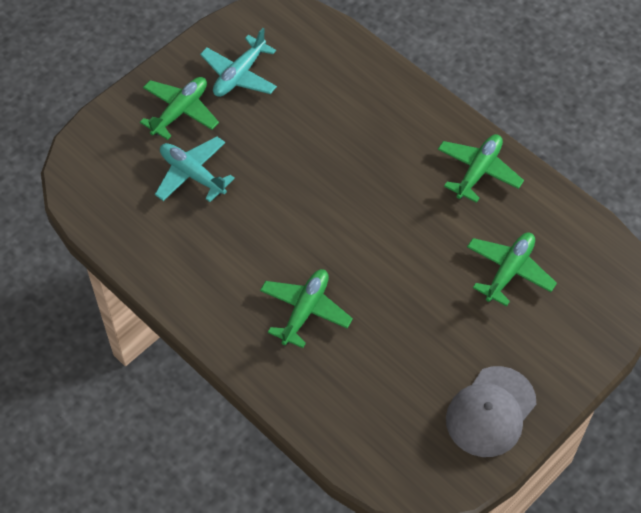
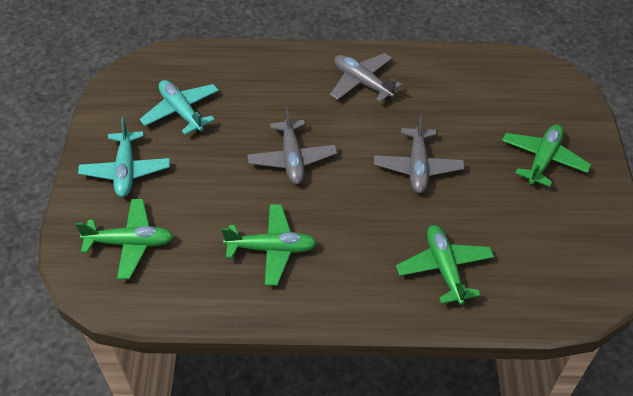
grey cap: 1 -> 0
grey plane: 0 -> 3

